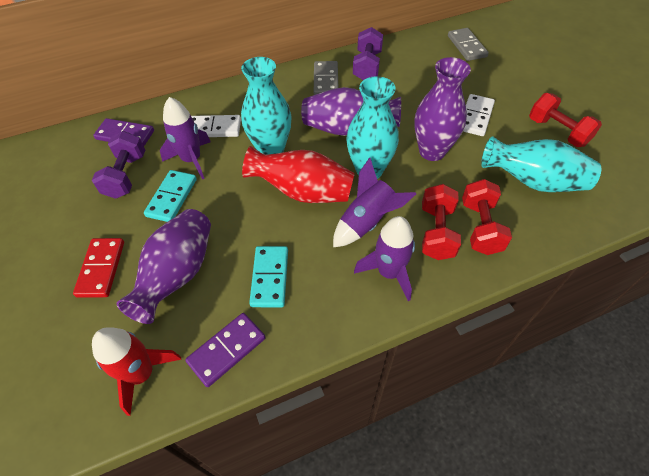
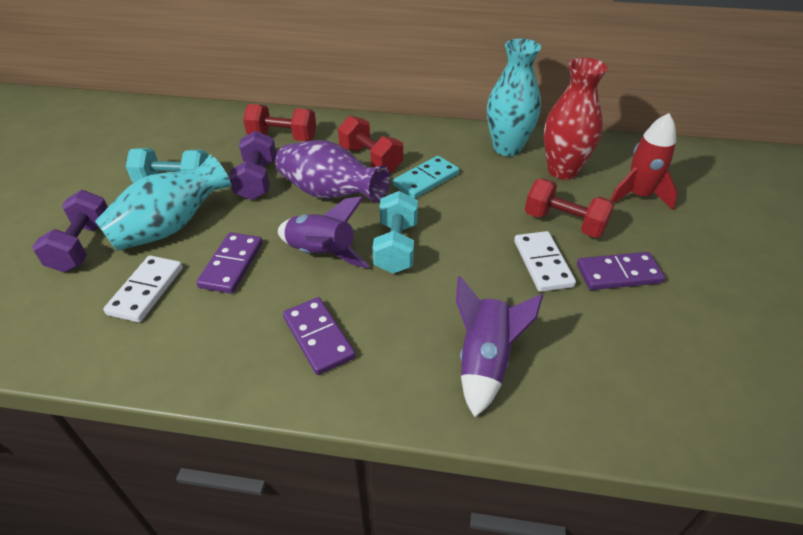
grey domino: 2 -> 0
purple domino: 2 -> 3
purple rocket: 3 -> 2
purple vase: 3 -> 1
red domino: 1 -> 0
turquoise domino: 2 -> 1
turquoise dumbbell: 0 -> 2
turquoise vase: 3 -> 2

